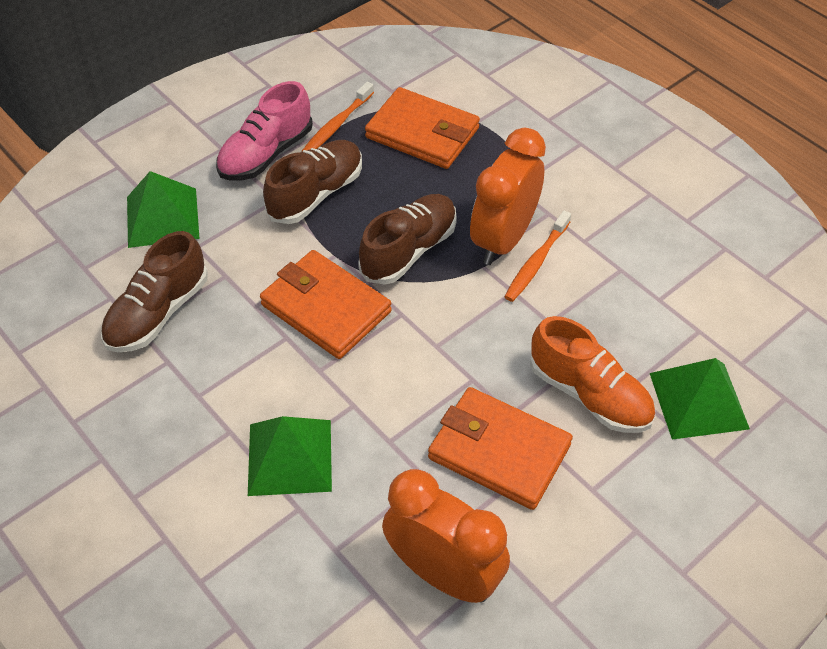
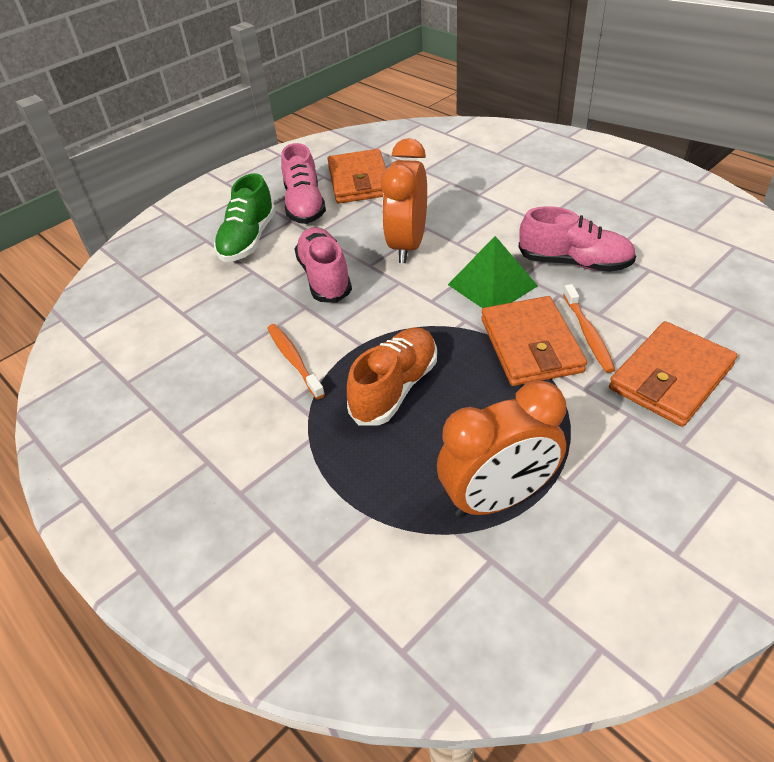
brown shoe: 3 -> 0
green pyramid: 3 -> 1
green shoe: 0 -> 1
pink shoe: 1 -> 3

